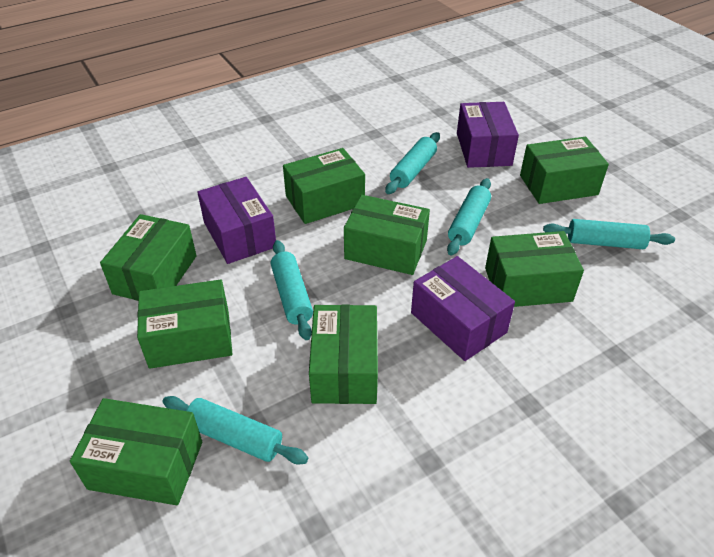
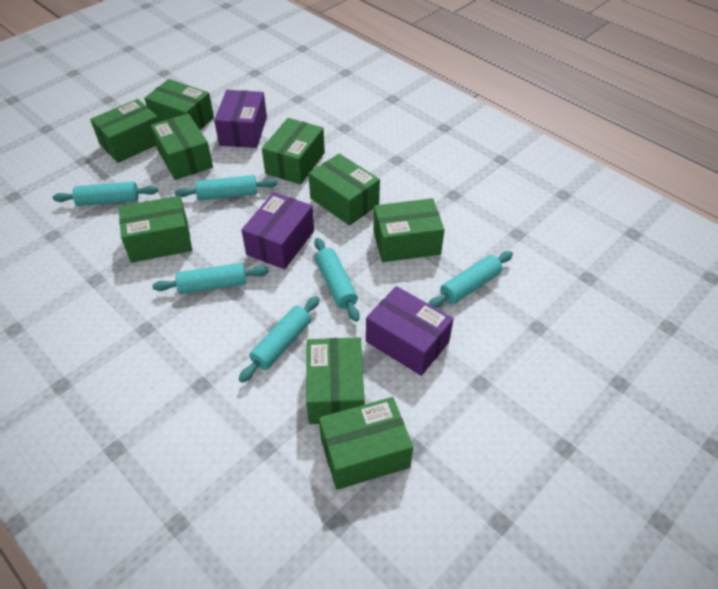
green box: 8 -> 9
turquoise rolling pin: 5 -> 6

